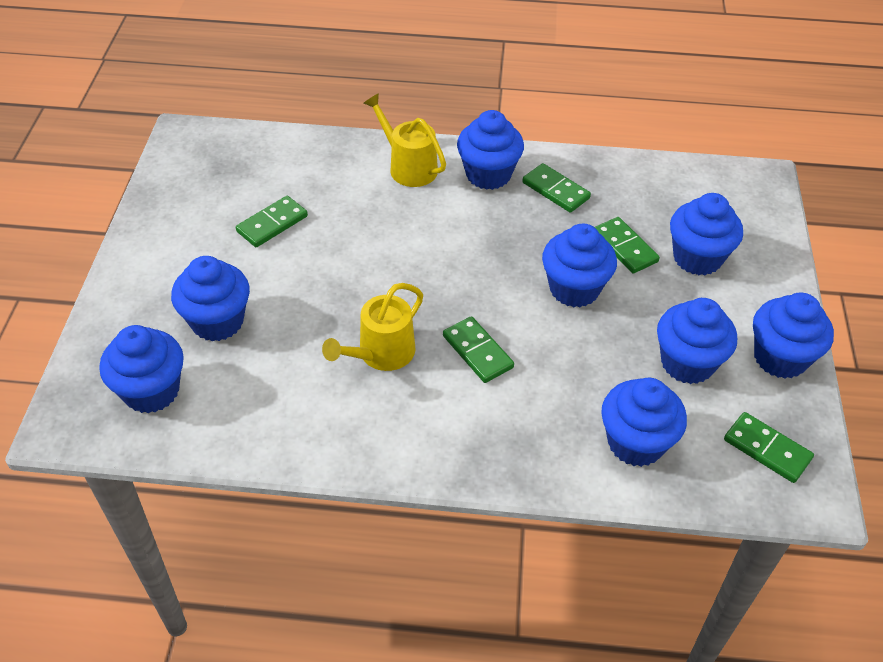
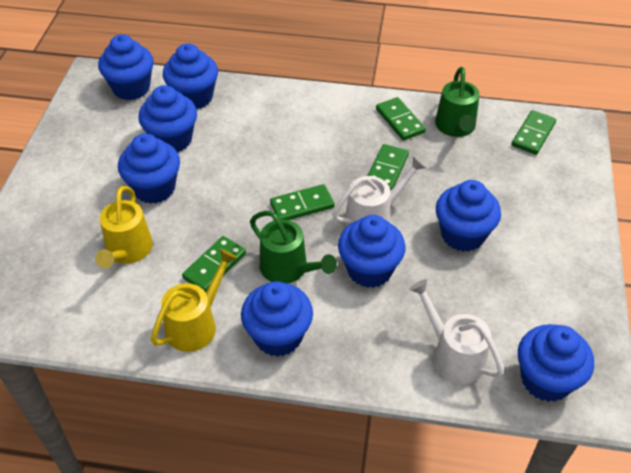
green watering can: 0 -> 2
white watering can: 0 -> 2

